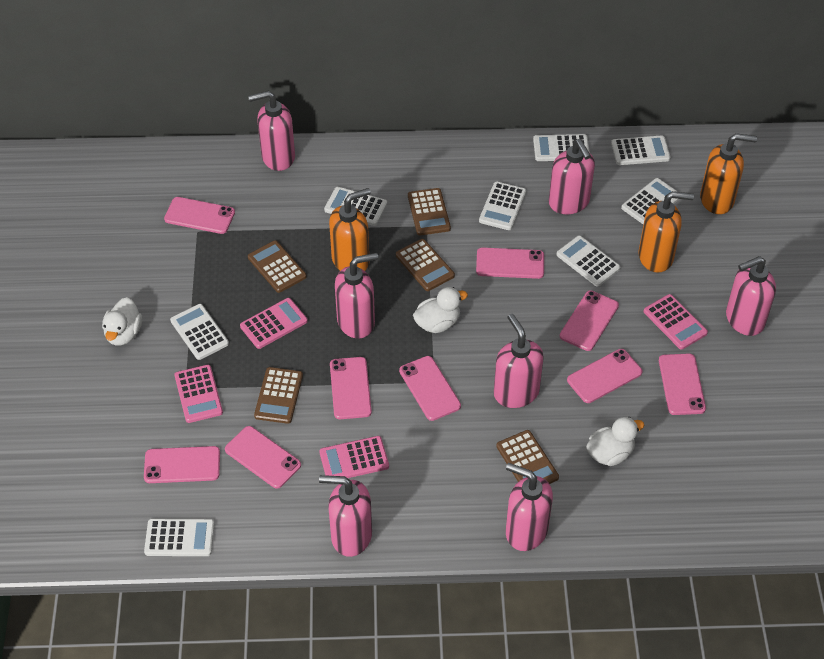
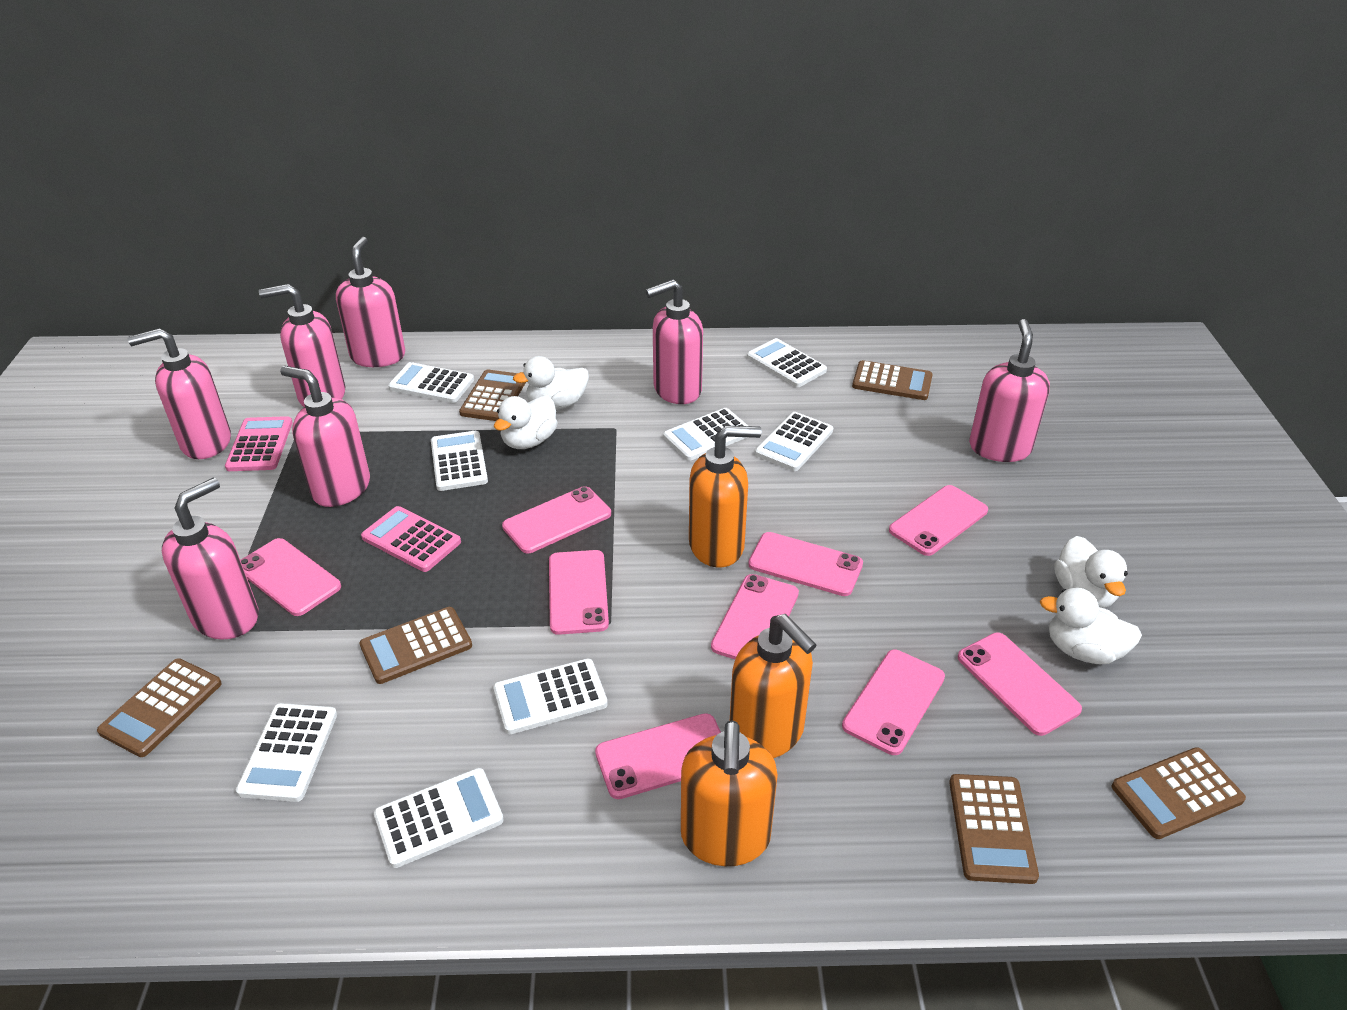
brown calculator: 5 -> 6
pink calculator: 4 -> 2
white duck: 3 -> 4

